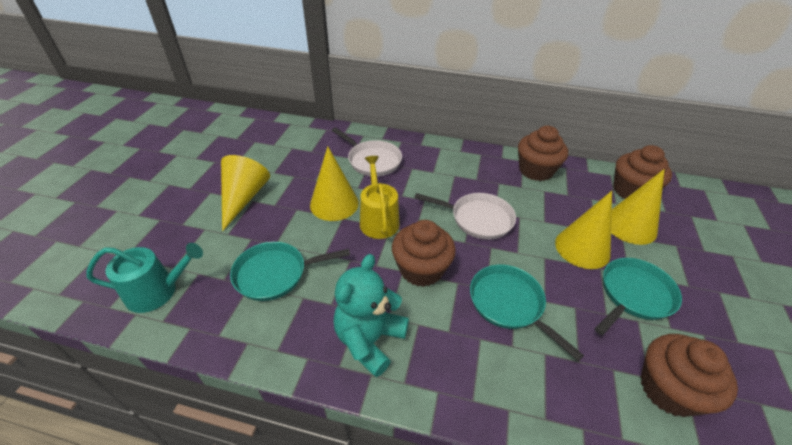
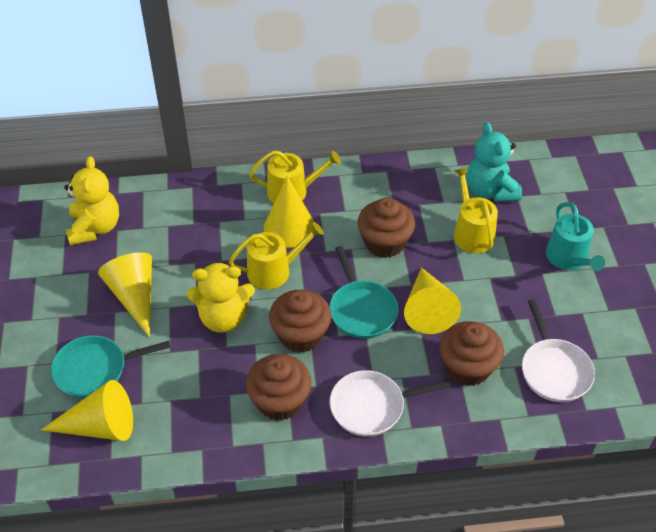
turquoise pan: 3 -> 2
yellow teddy bear: 0 -> 2
yellow watering can: 1 -> 3

